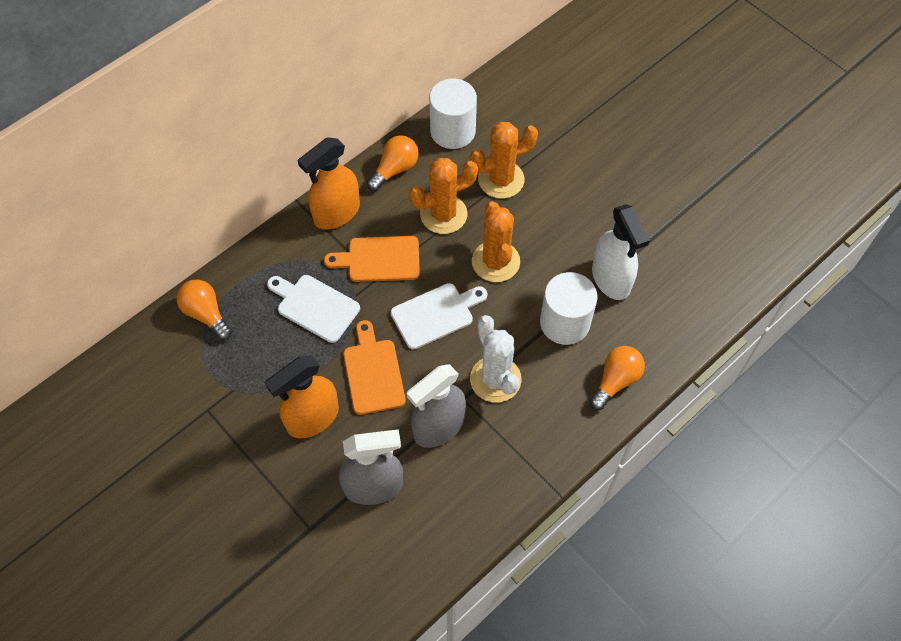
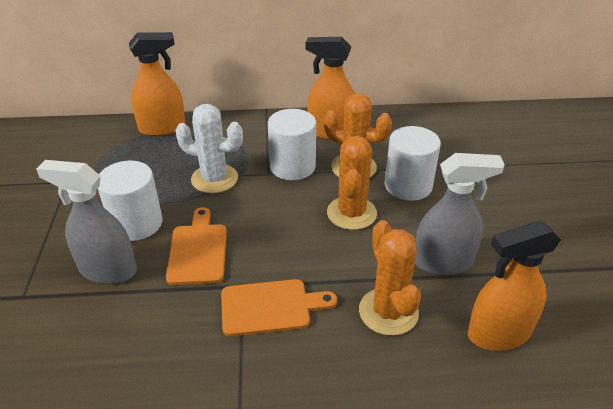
orange light bulb: 3 -> 0
orange spray bottle: 2 -> 3
white cutting board: 2 -> 0
white cylinder: 2 -> 3
white spray bottle: 1 -> 0

